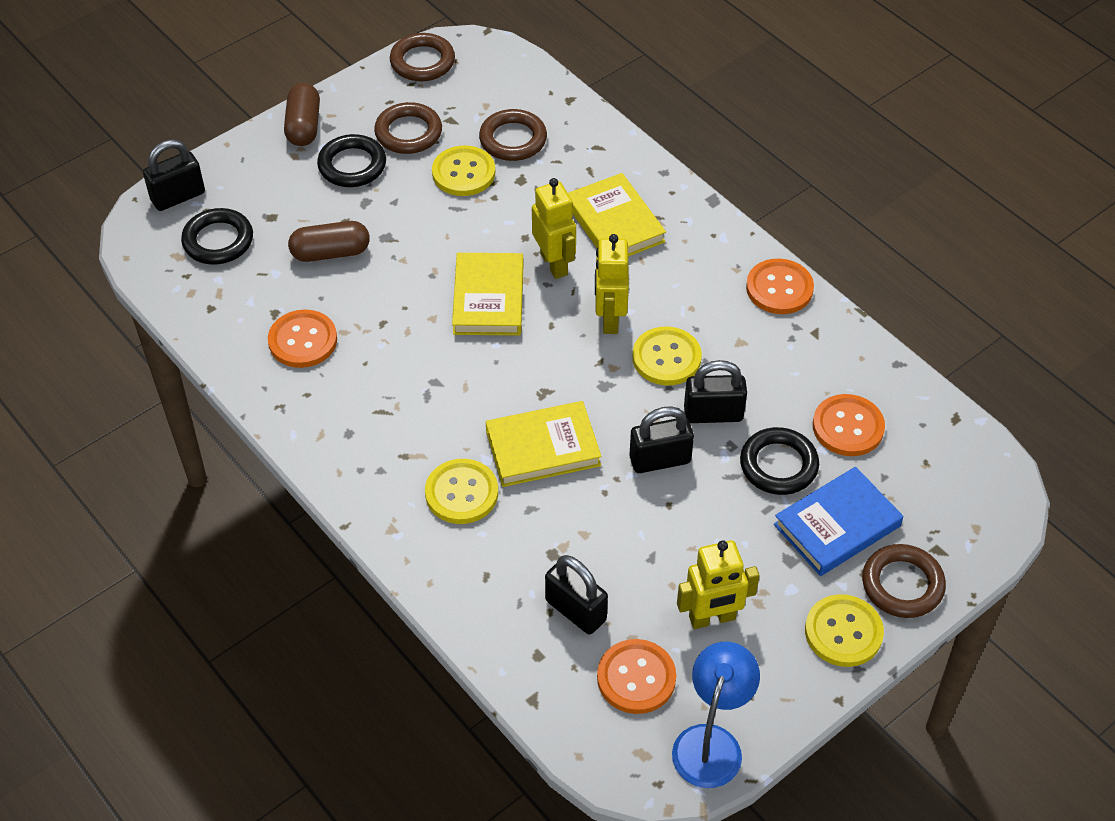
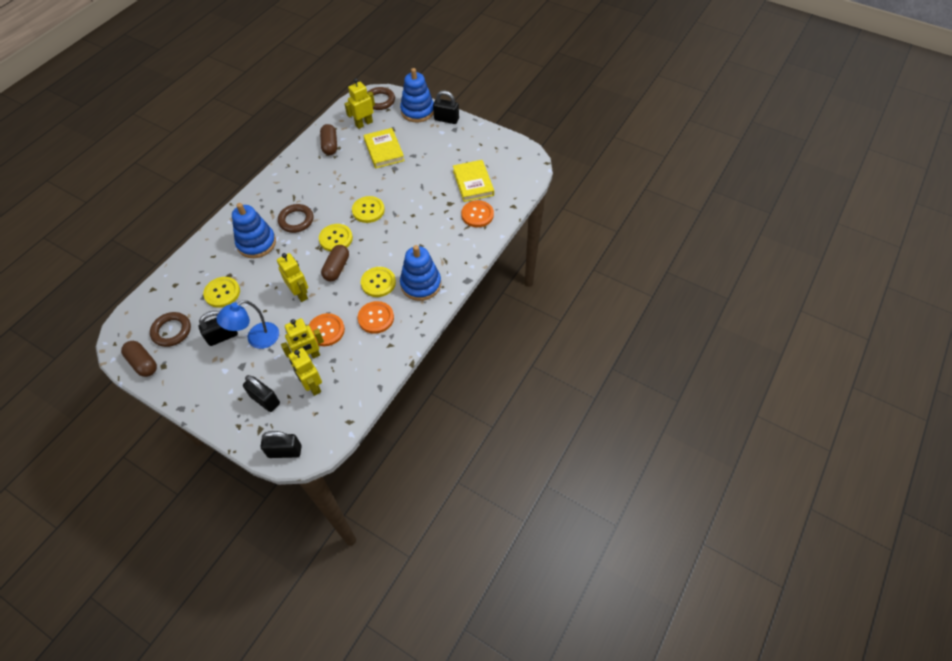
black ring: 3 -> 0
blue book: 1 -> 0
blue stacking toy: 0 -> 3
brown capsule: 2 -> 3
brown ring: 4 -> 3
orange button: 4 -> 3
yellow book: 3 -> 2
yellow robot: 3 -> 4

